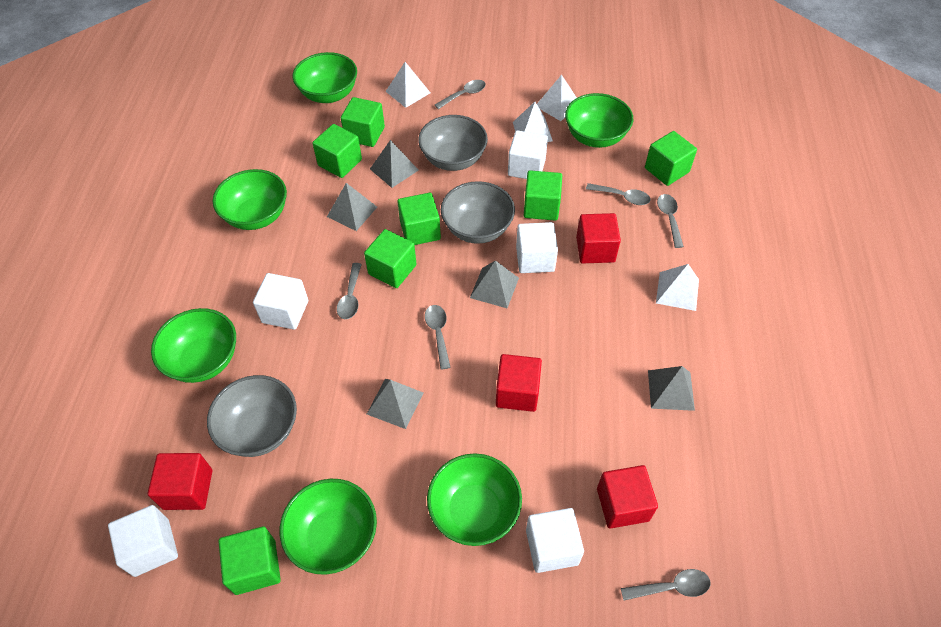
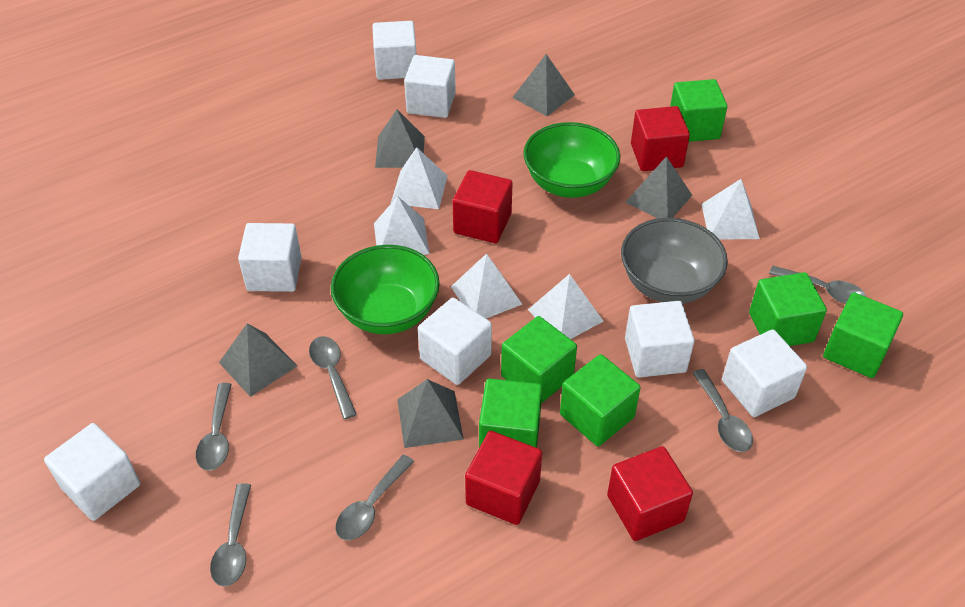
green bowl: 6 -> 2
green cube: 7 -> 6
grey bowl: 3 -> 1
white cube: 5 -> 7
white pyramid: 4 -> 5

